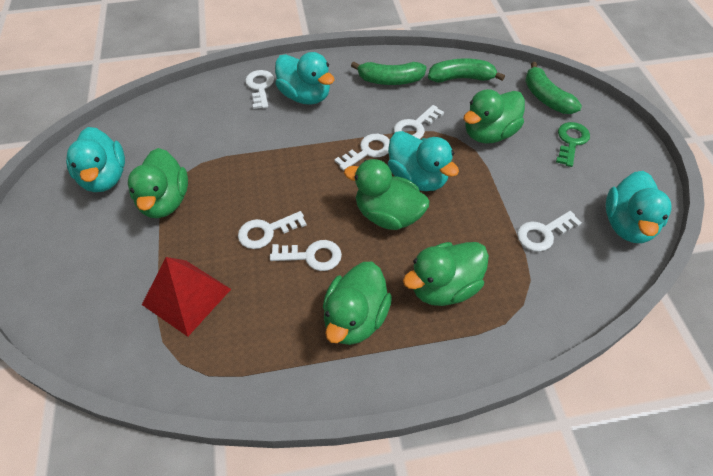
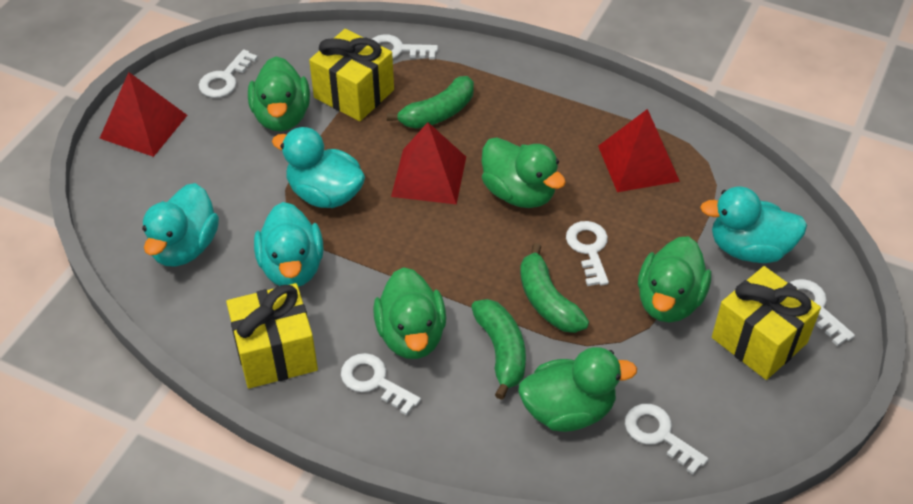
green key: 1 -> 0
red pyramid: 1 -> 3
yellow gift: 0 -> 3

